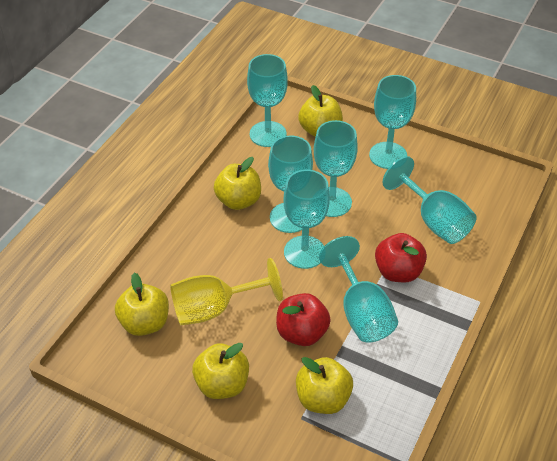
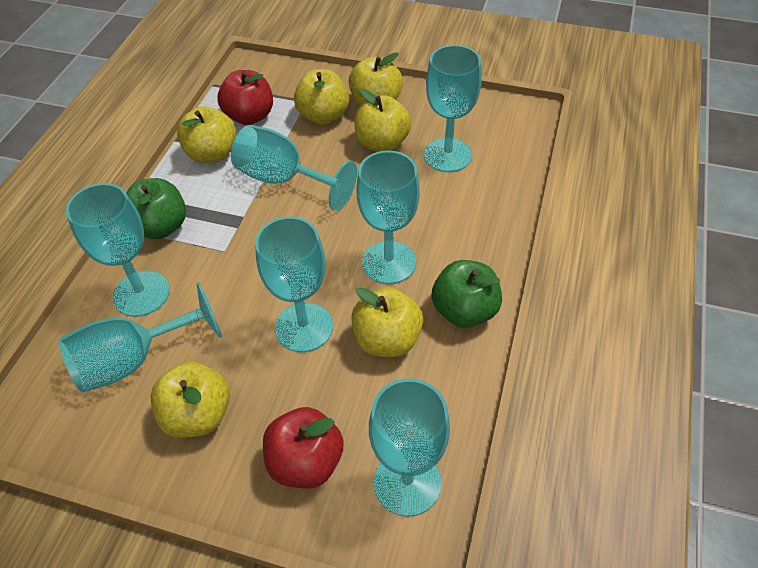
green apple: 0 -> 2
yellow apple: 5 -> 6
yellow goblet: 1 -> 0

